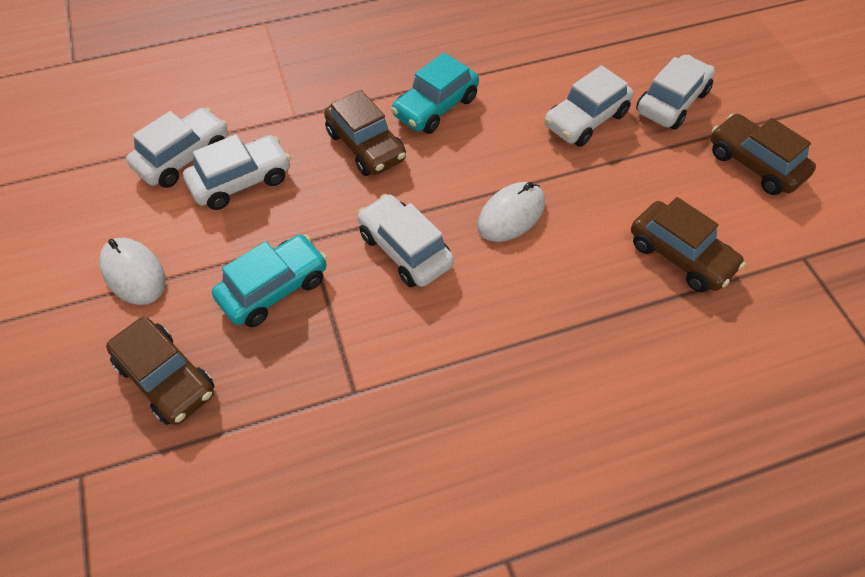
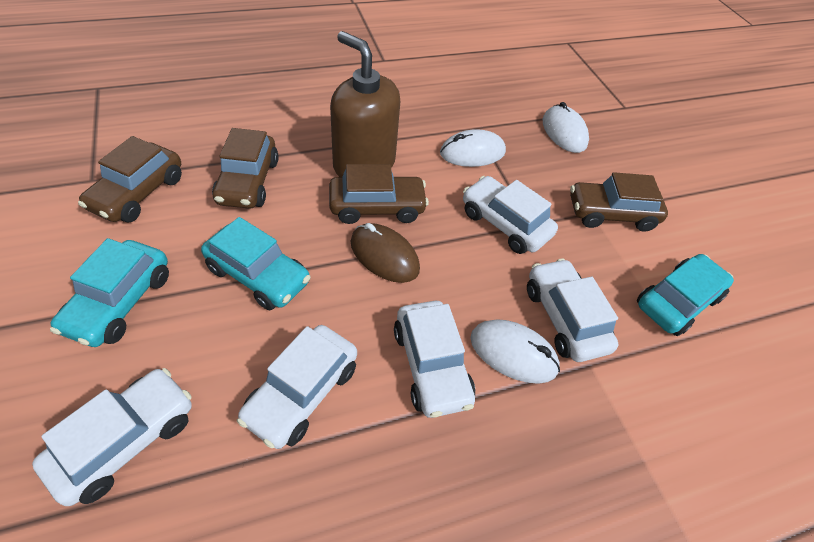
brown mouse: 0 -> 1
brown soap dispenser: 0 -> 1
turquoise car: 2 -> 3
white mouse: 2 -> 3

